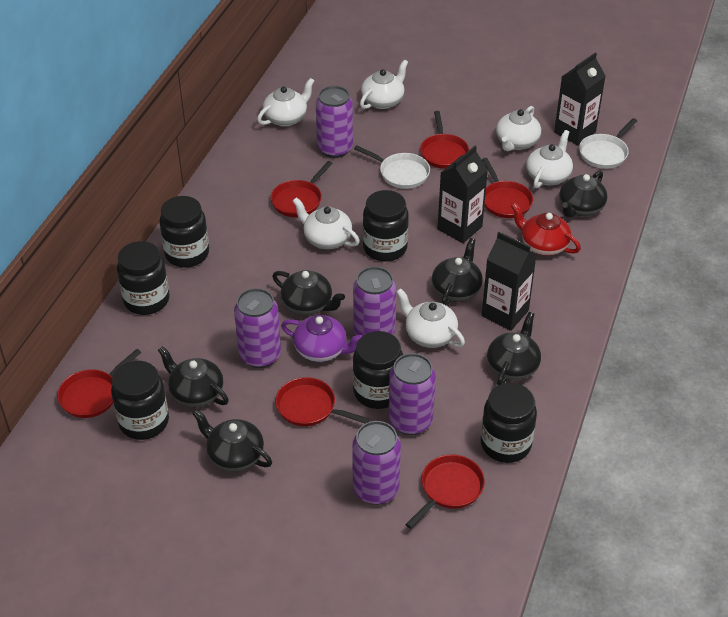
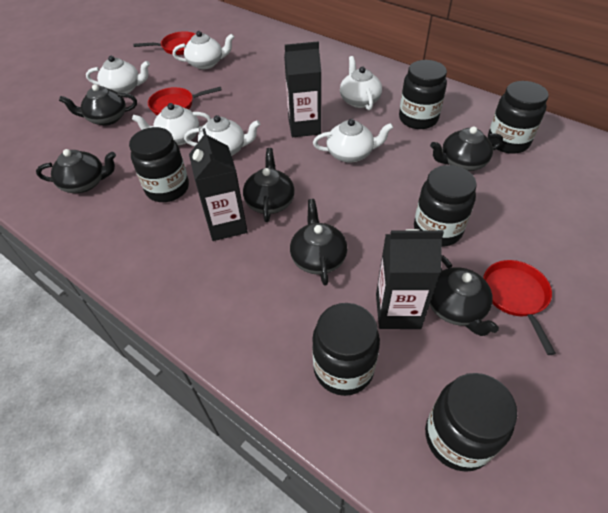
purple can: 5 -> 0
purple teapot: 1 -> 0
red pan: 6 -> 3
red teapot: 1 -> 0
white pan: 2 -> 0

